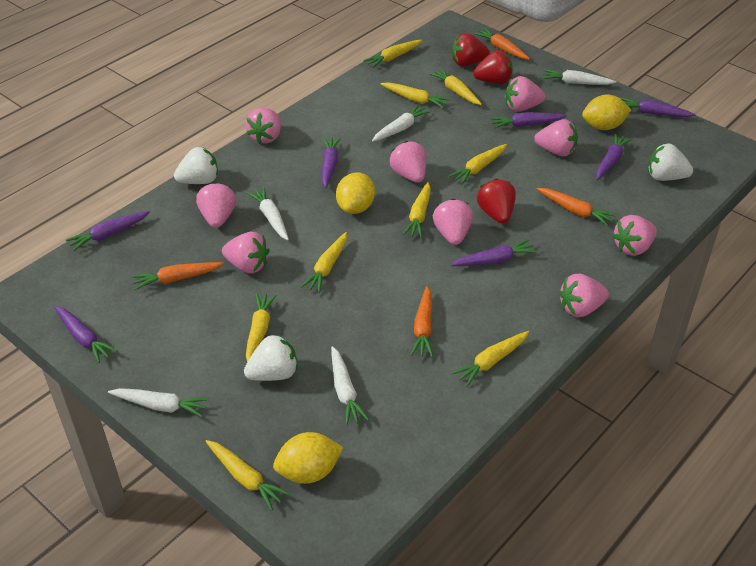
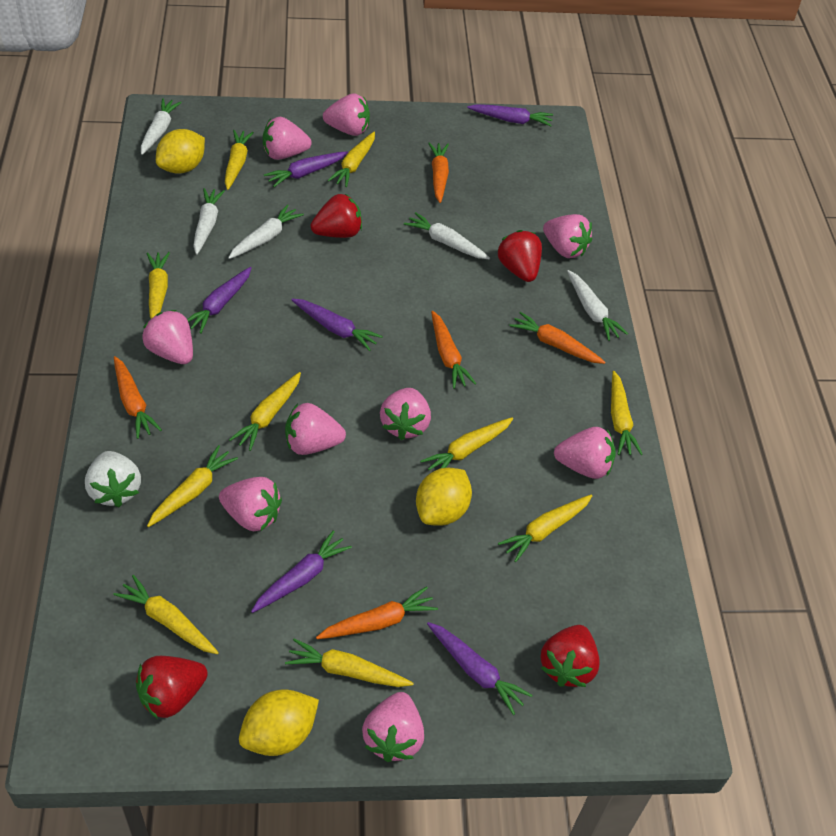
orange carrot: 4 -> 5
purple carrot: 7 -> 6
red strawberry: 3 -> 4
white strawberry: 3 -> 1
yellow carrot: 9 -> 10

